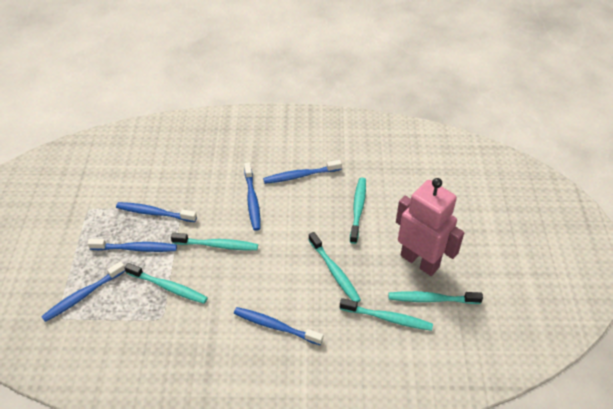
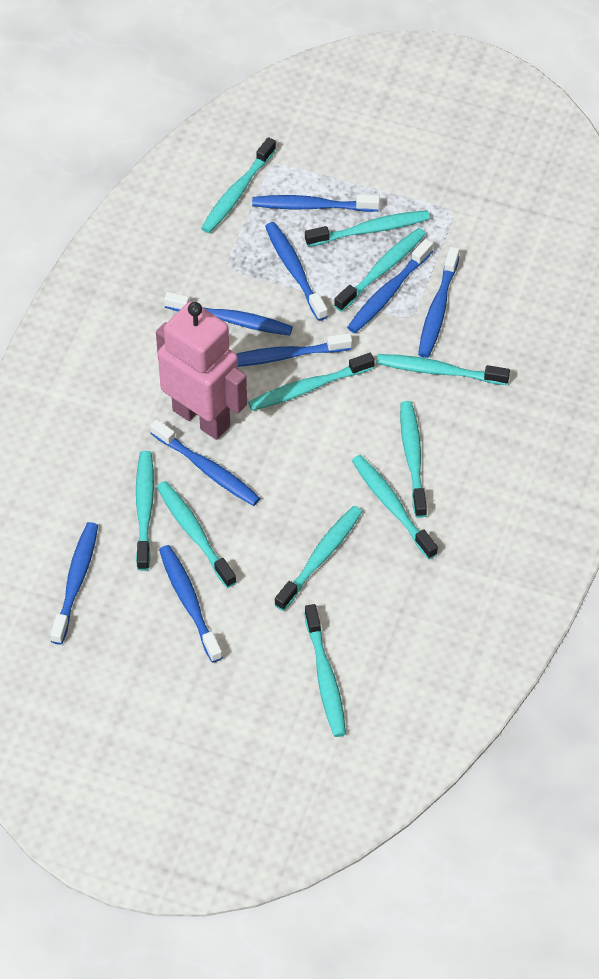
blue toothbrush: 6 -> 9
turquoise toothbrush: 6 -> 11

